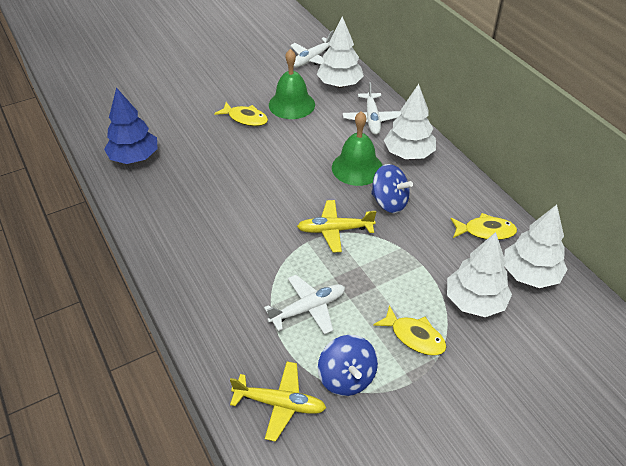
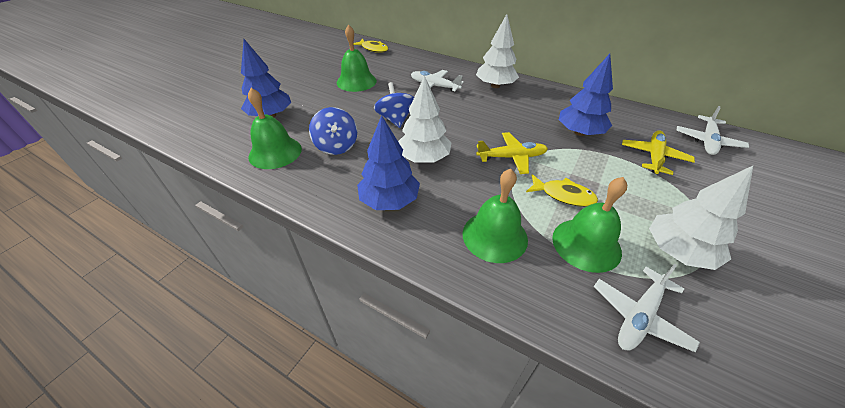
blue tree: 1 -> 3
green bell: 2 -> 4
white tree: 4 -> 3
yellow fish: 3 -> 2

